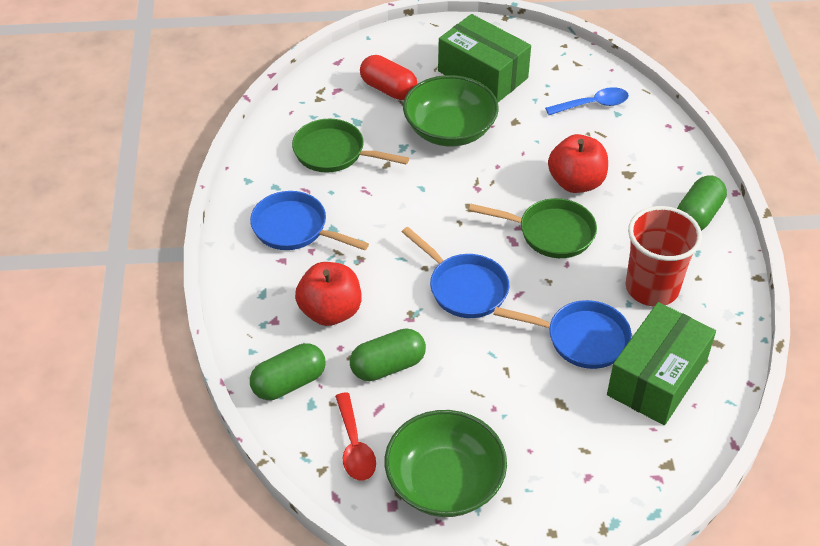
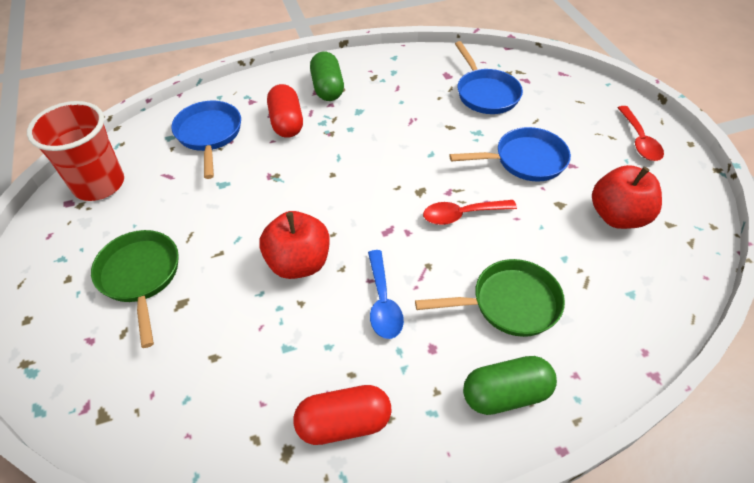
green bowl: 2 -> 0
green box: 2 -> 0
green capsule: 3 -> 2
red capsule: 1 -> 2
red spoon: 1 -> 2

